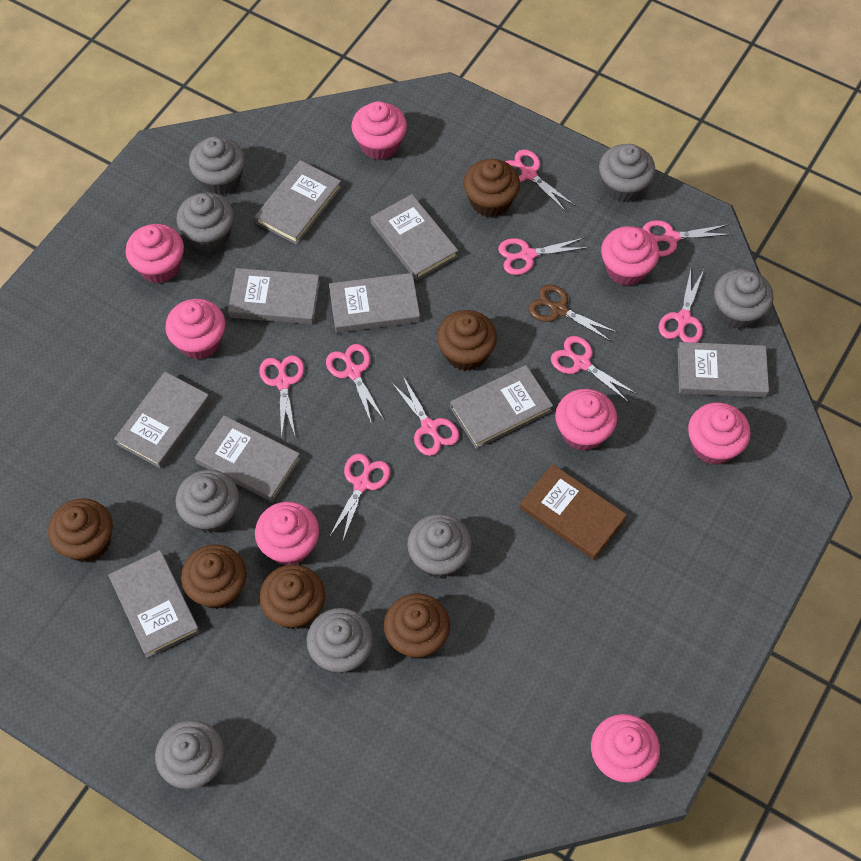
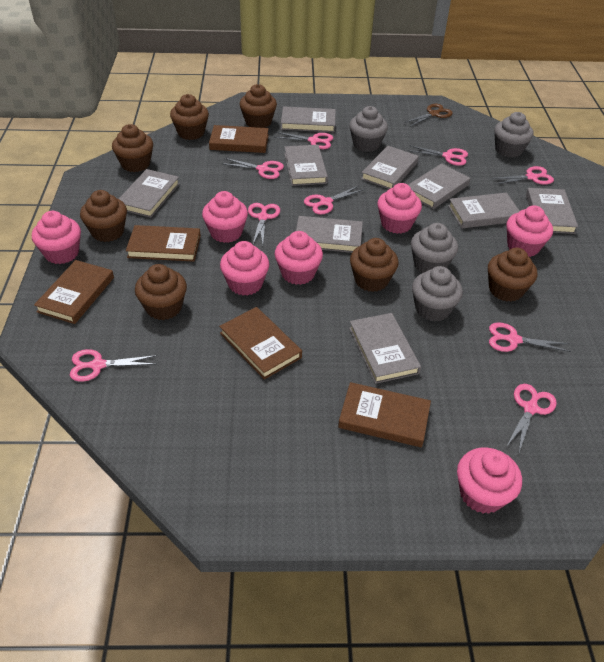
brown book: 1 -> 5
brown cupcake: 6 -> 7
grey cupcake: 8 -> 4
pink cupcake: 8 -> 7

